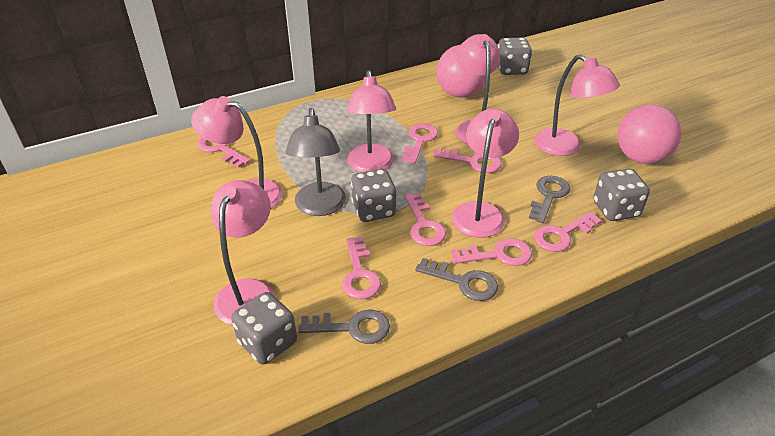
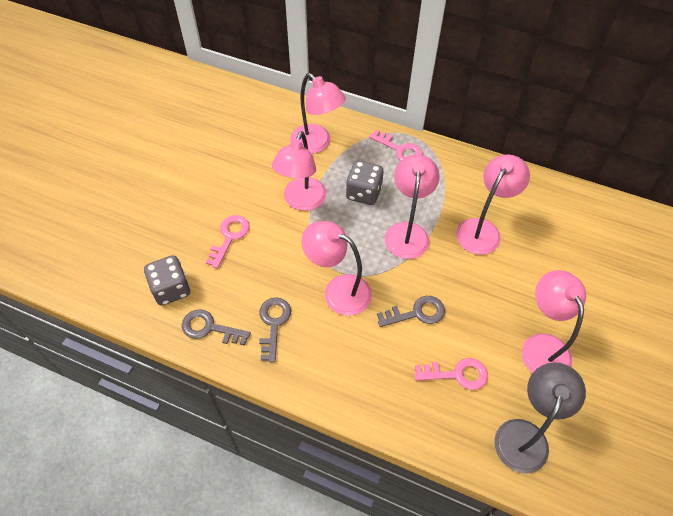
grey dice: 4 -> 2
pink ball: 2 -> 0
pink key: 7 -> 3

